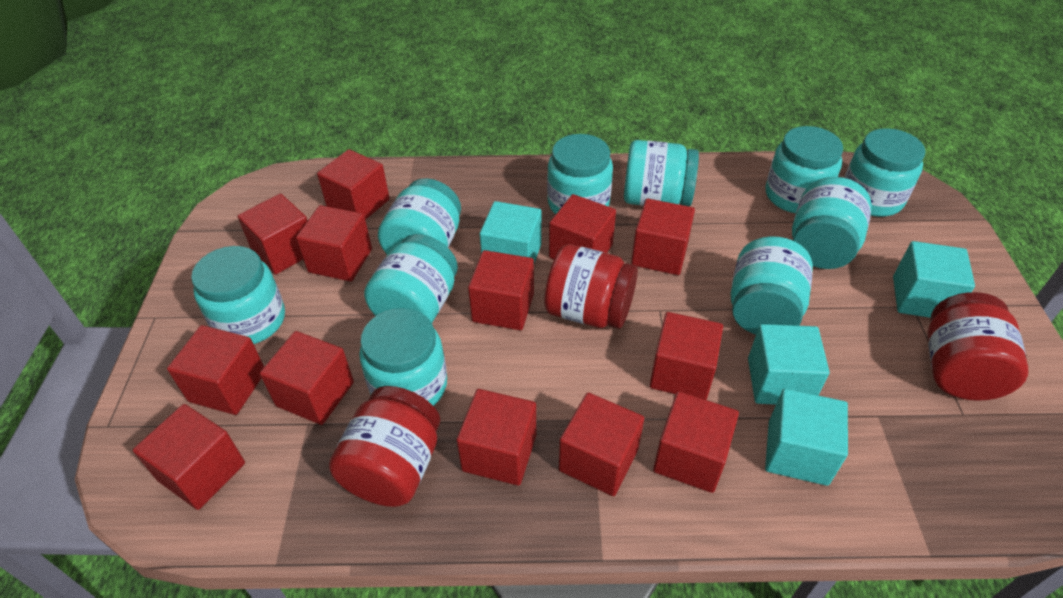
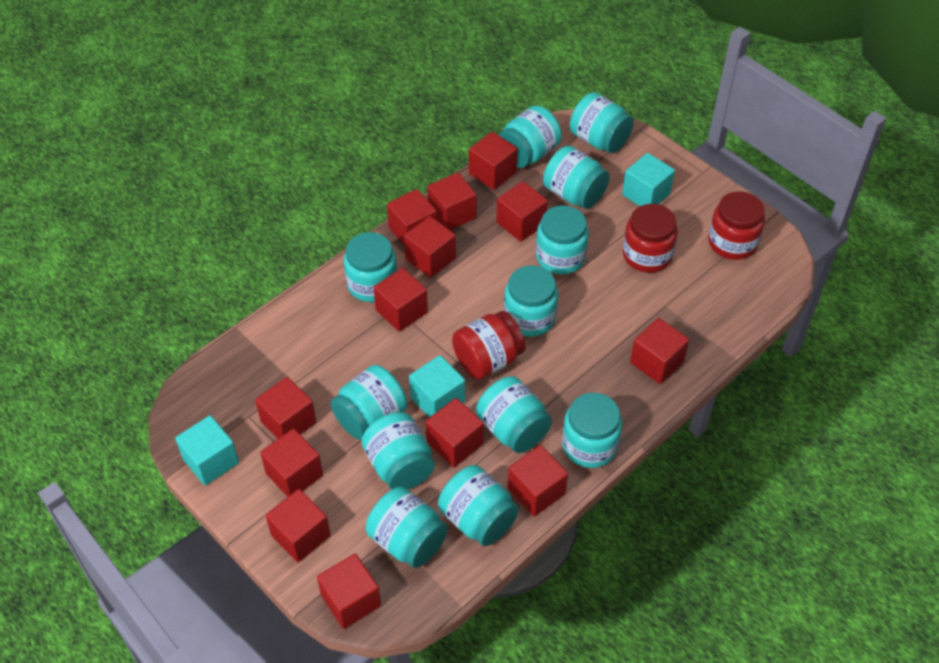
turquoise cube: 4 -> 3
turquoise jar: 10 -> 12

